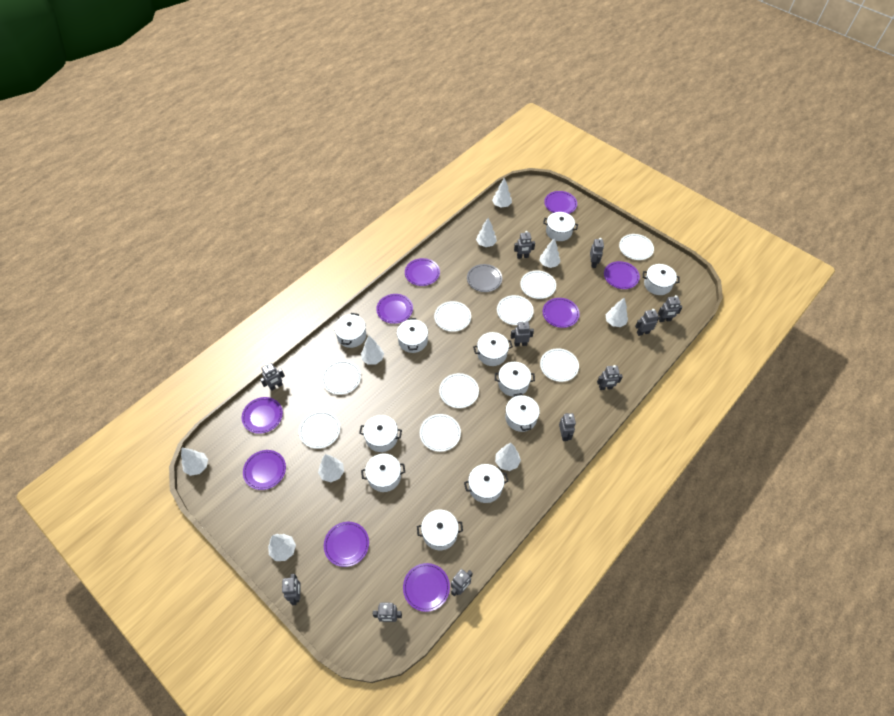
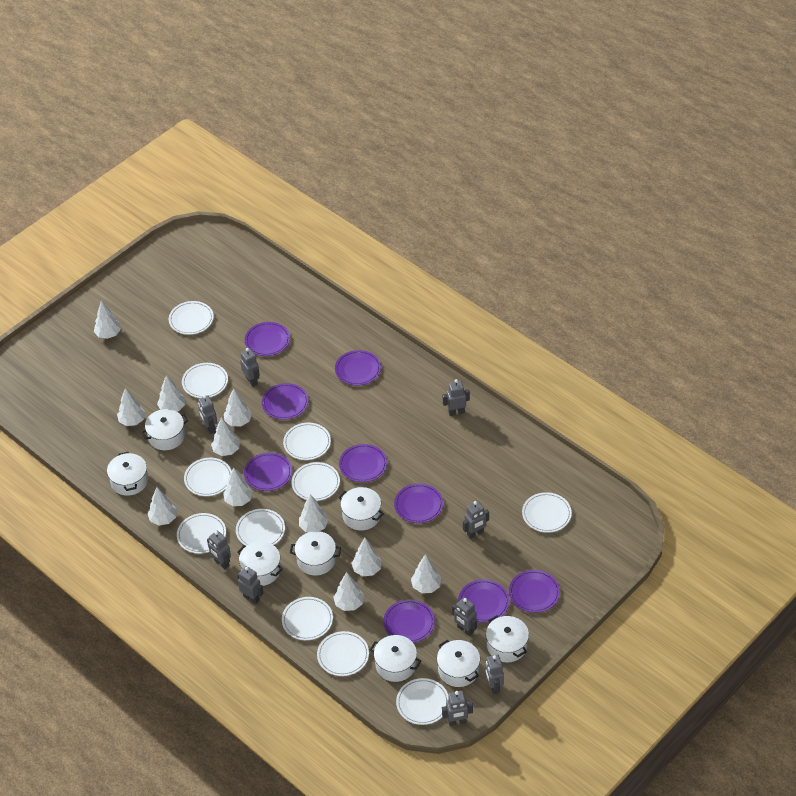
grey plate: 1 -> 0
grey robot: 11 -> 9
white plate: 9 -> 11
white pot: 11 -> 8
white tree: 9 -> 11

